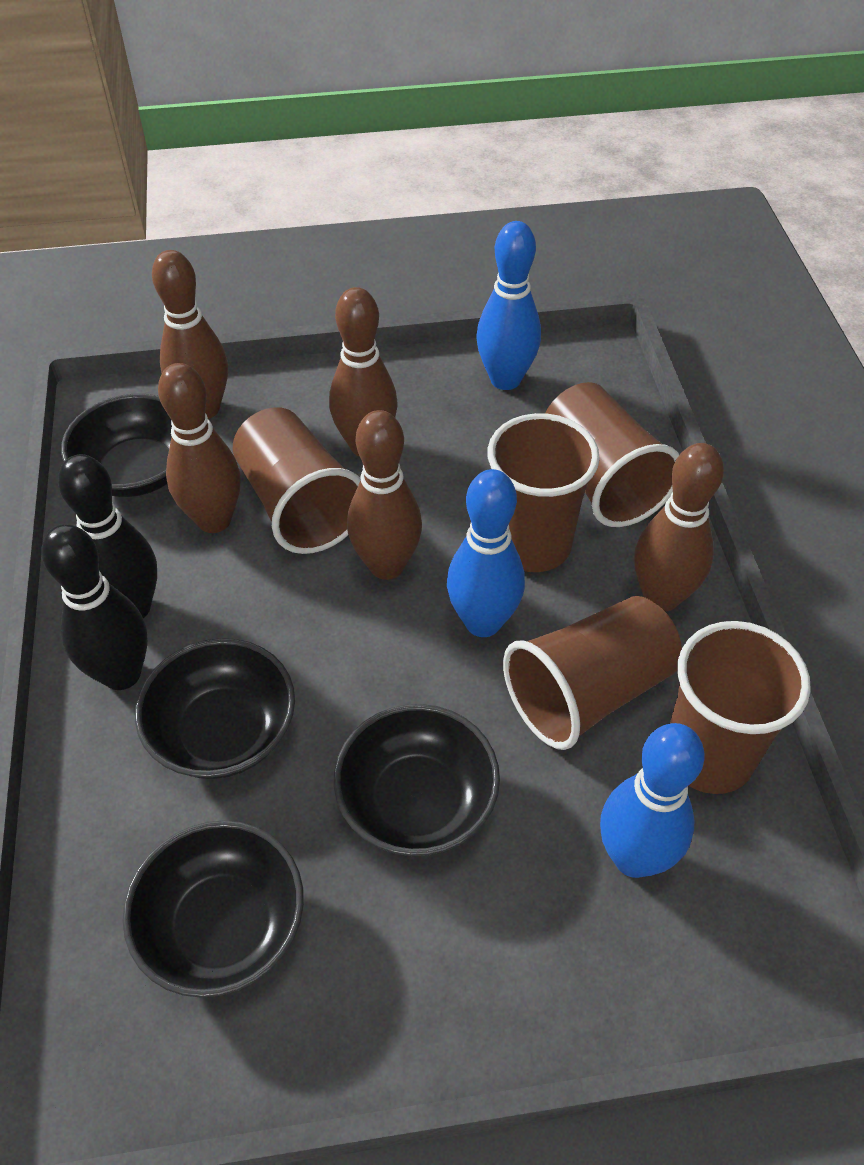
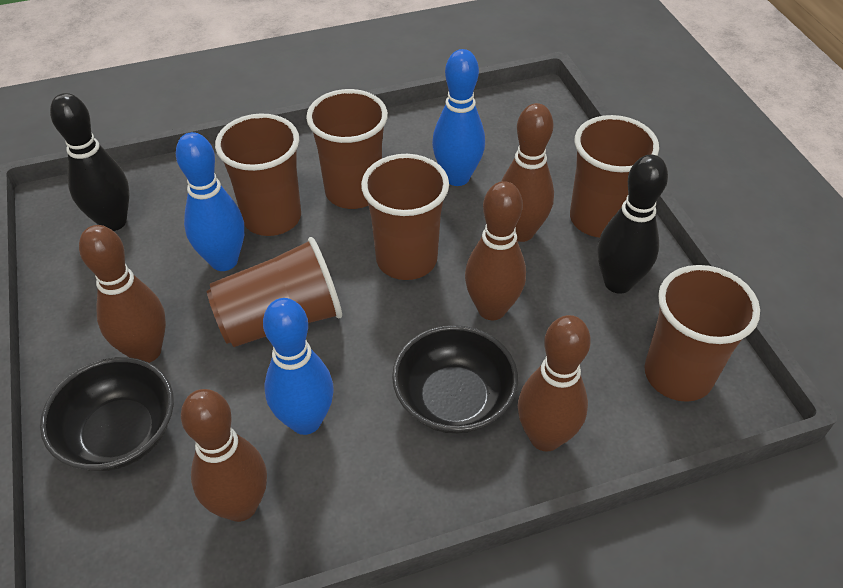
black bowl: 4 -> 2
brown cup: 5 -> 6

